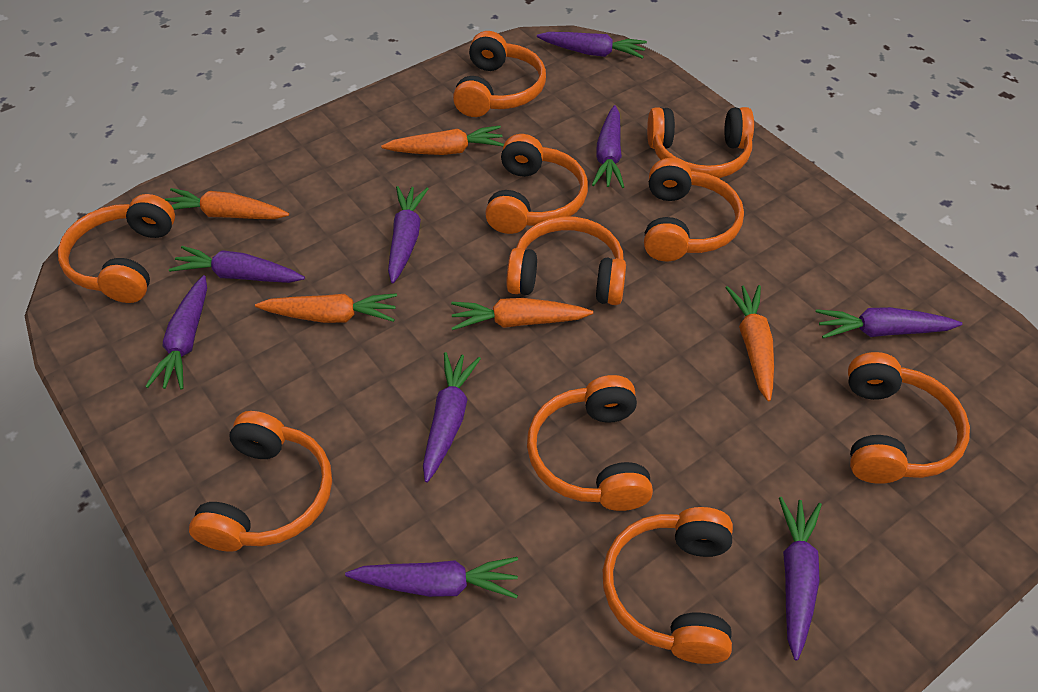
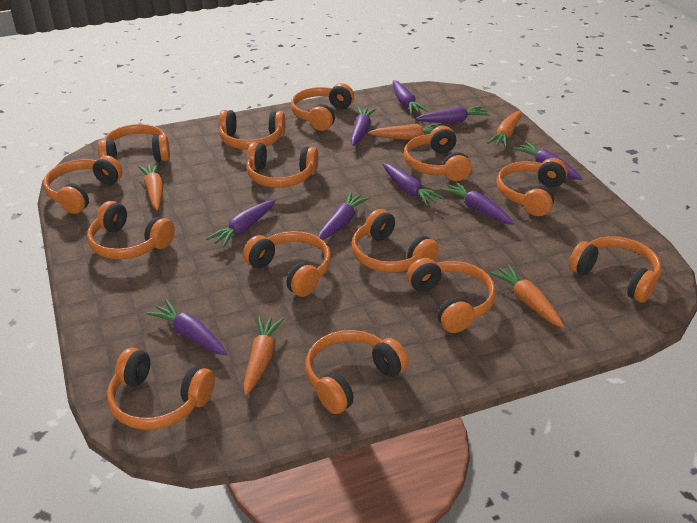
orange headphones: 10 -> 14

